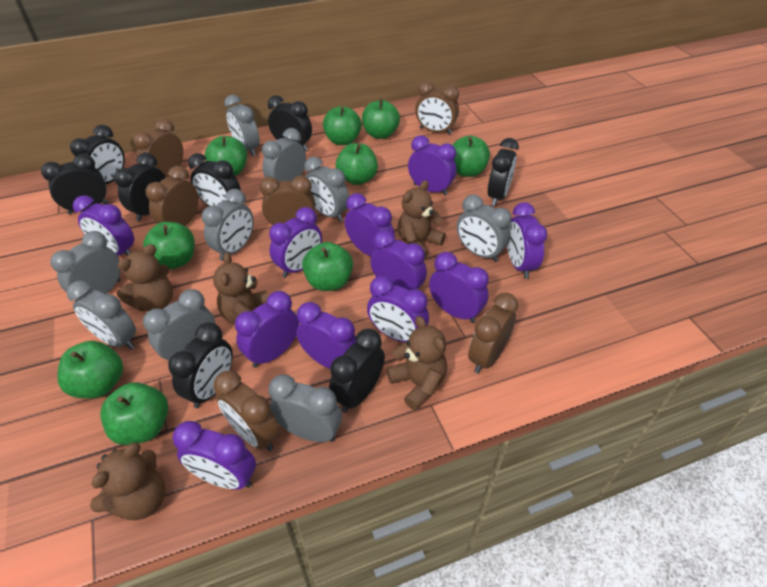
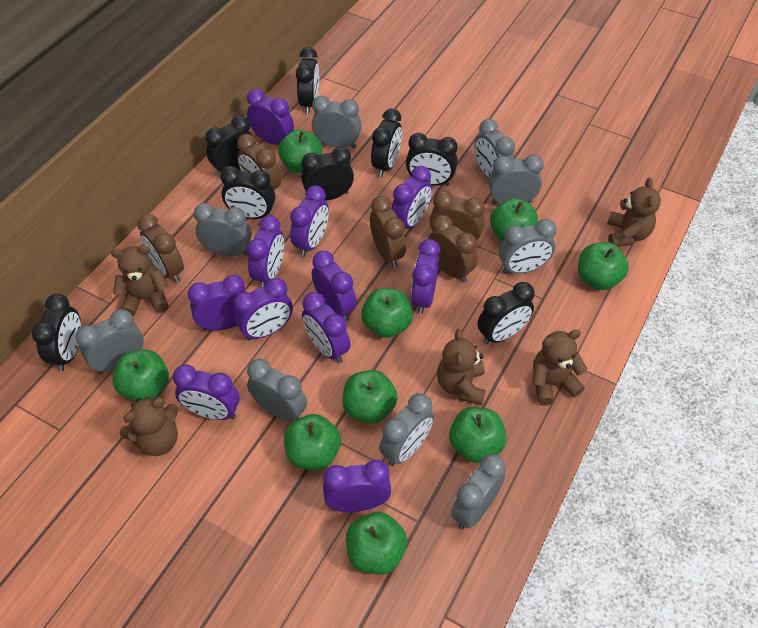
brown clock: 6 -> 5

